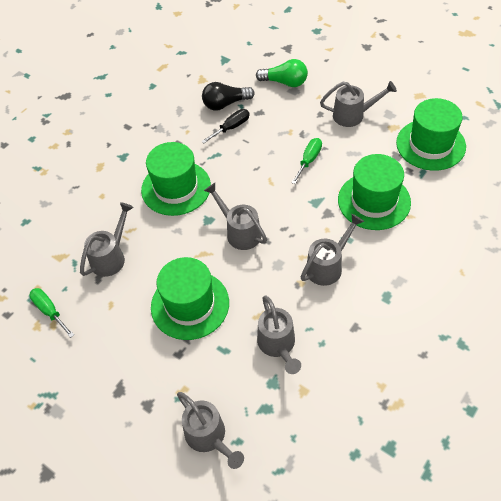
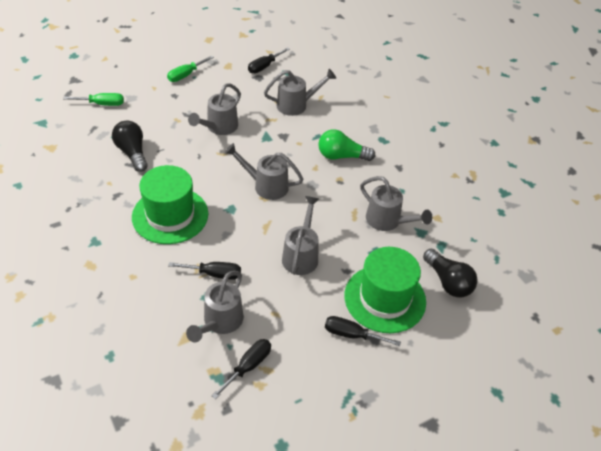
black light bulb: 1 -> 2
black screwdriver: 1 -> 4
green hat: 4 -> 2

